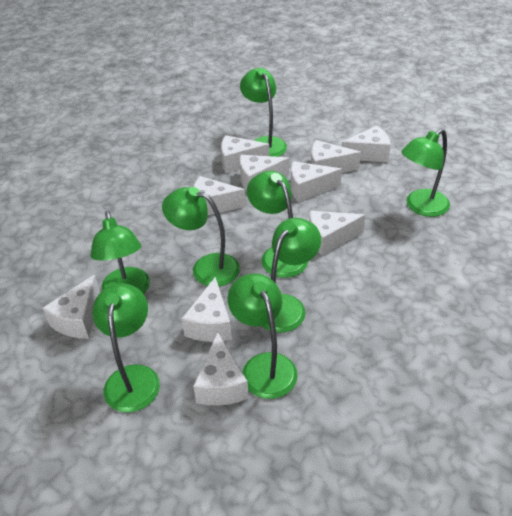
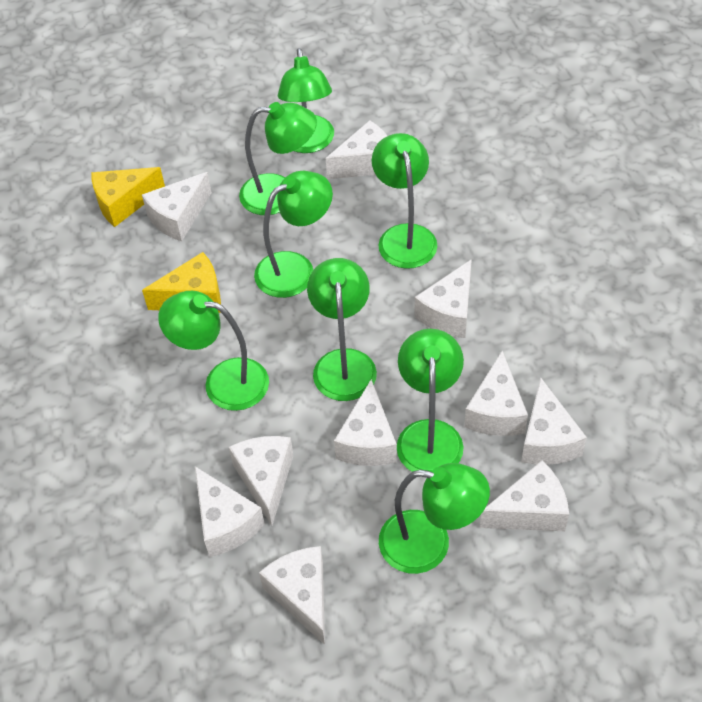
yellow cheese: 0 -> 2

